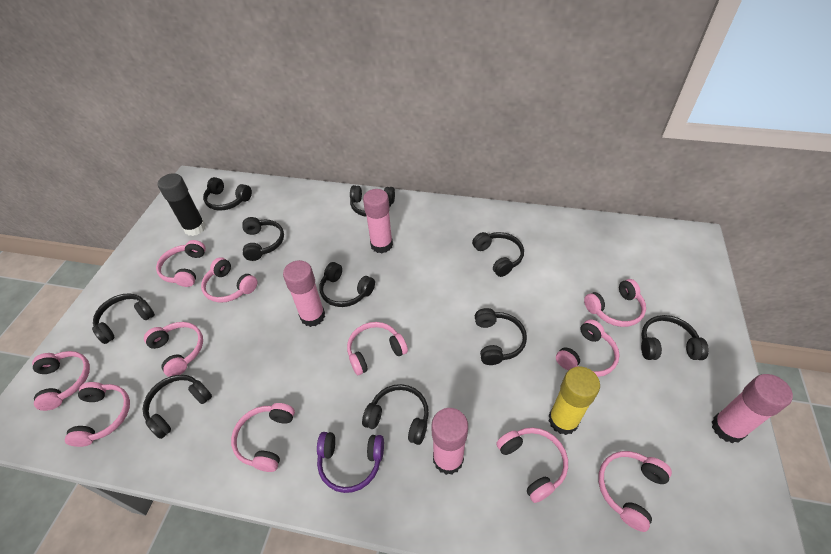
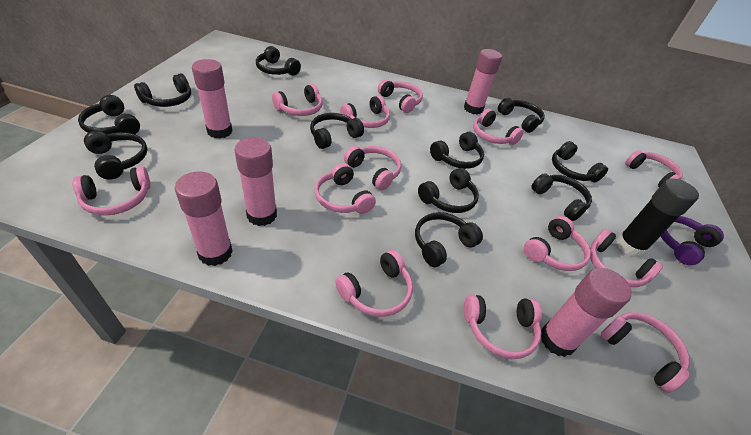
black headphones: 10 -> 11
pink glue stick: 4 -> 5
pink headphones: 11 -> 13
yellow glue stick: 1 -> 0

